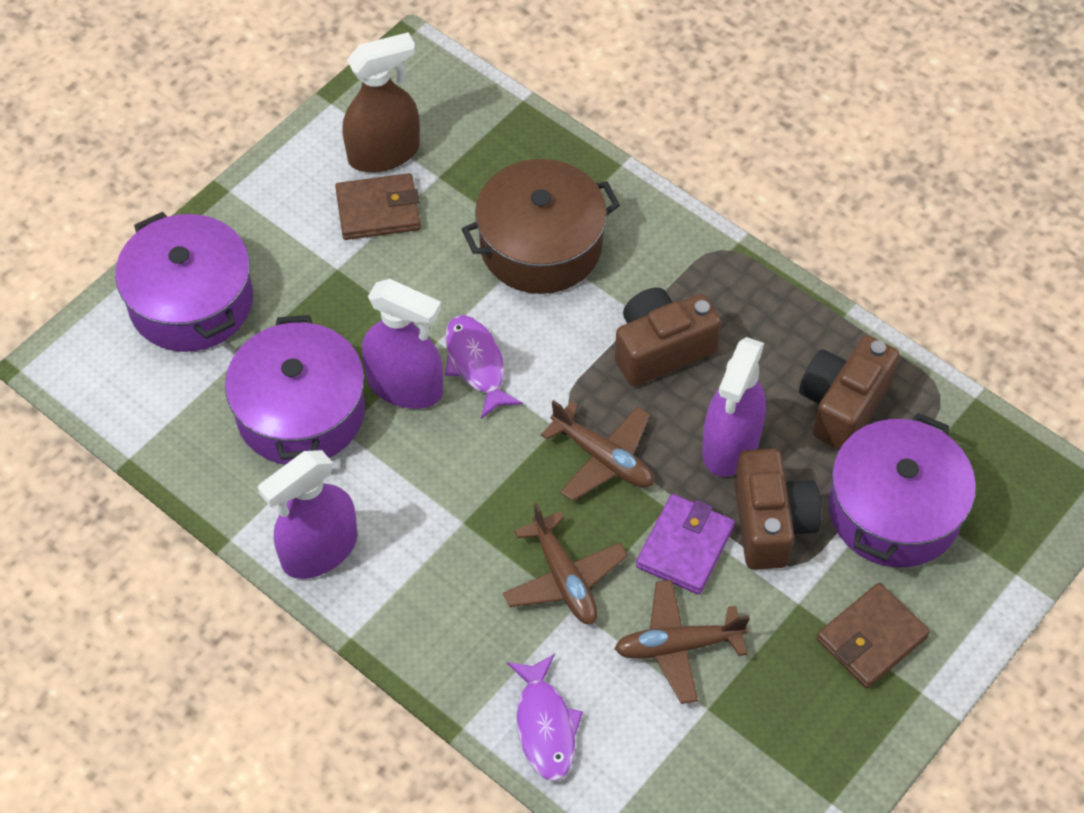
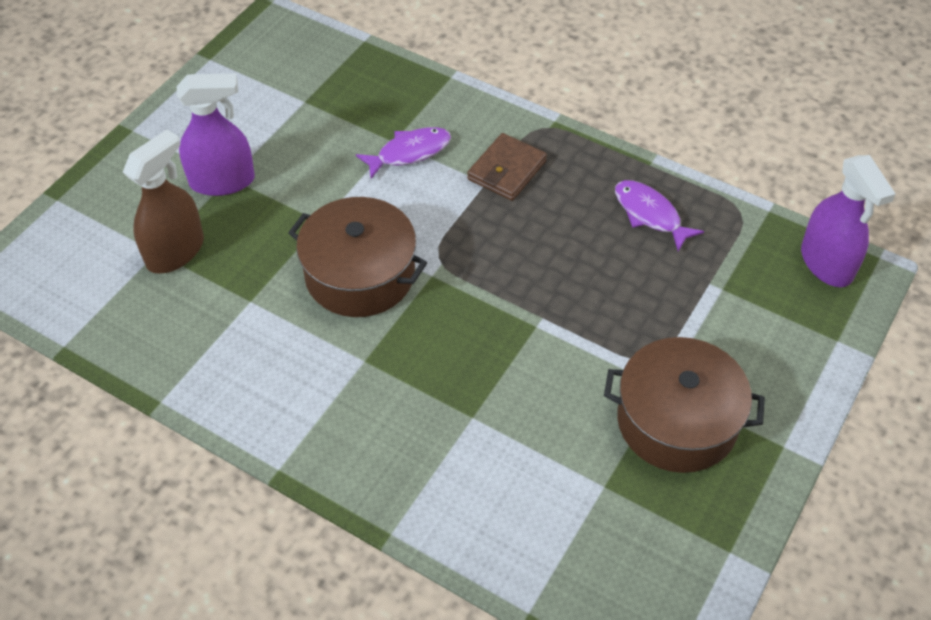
brown camera: 3 -> 0
brown plane: 3 -> 0
brown pot: 1 -> 2
brown wallet: 2 -> 1
purple pot: 3 -> 0
purple spray bottle: 3 -> 2
purple wallet: 1 -> 0

